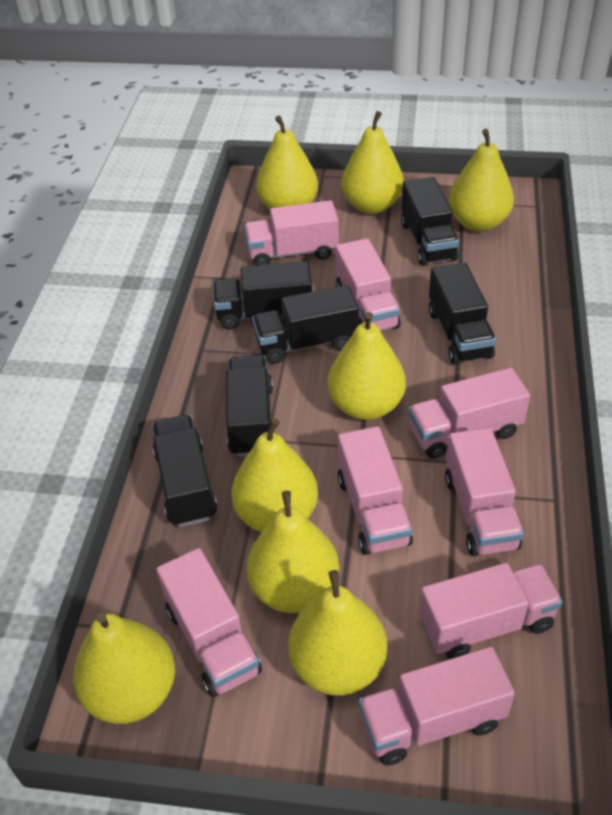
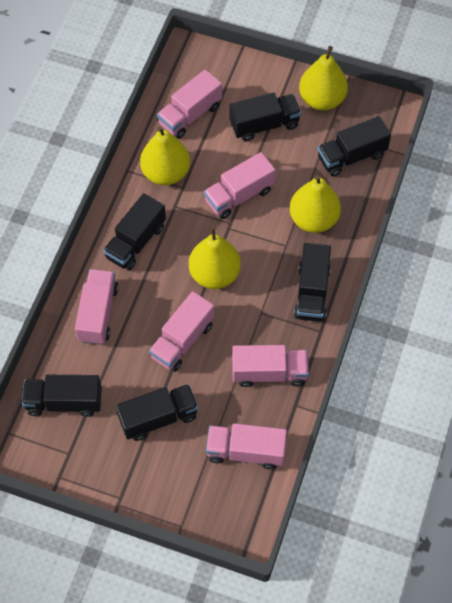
pink truck: 8 -> 6
yellow pear: 8 -> 4

